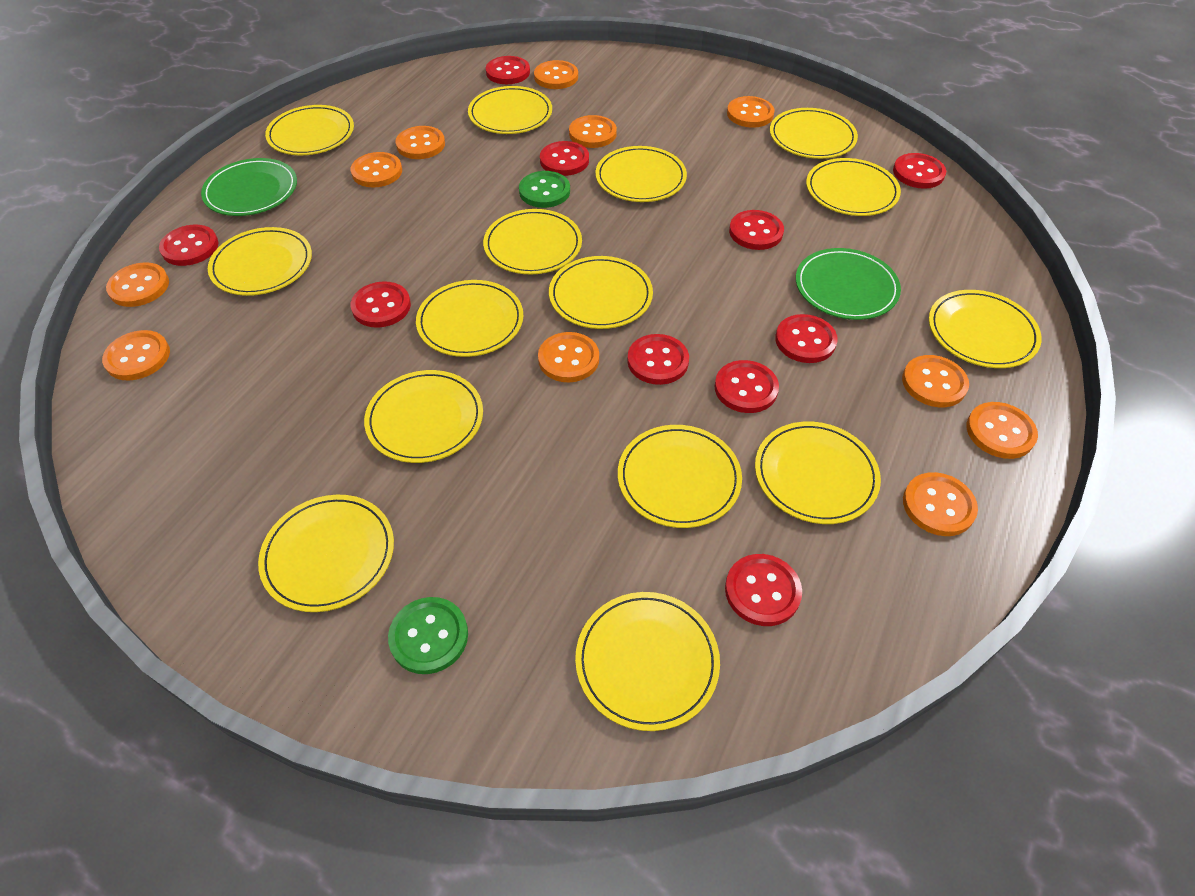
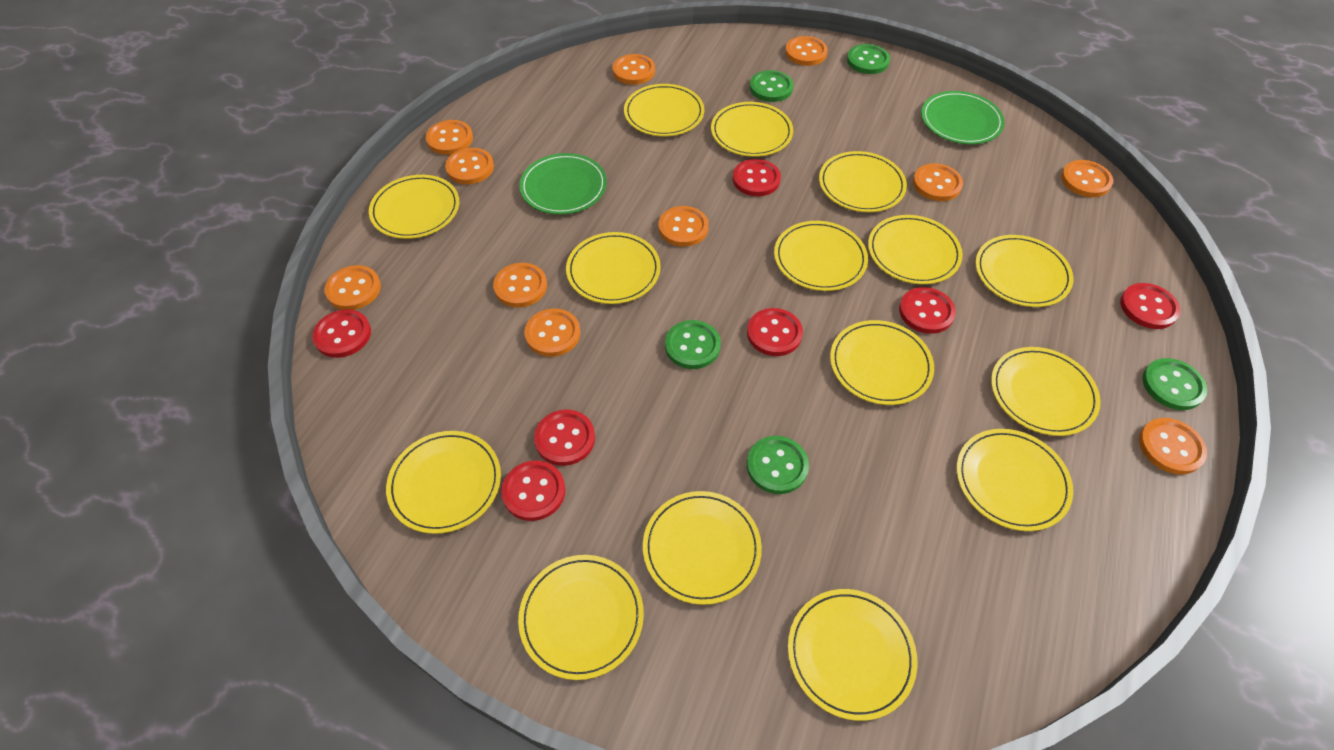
green button: 2 -> 5
red button: 10 -> 7

